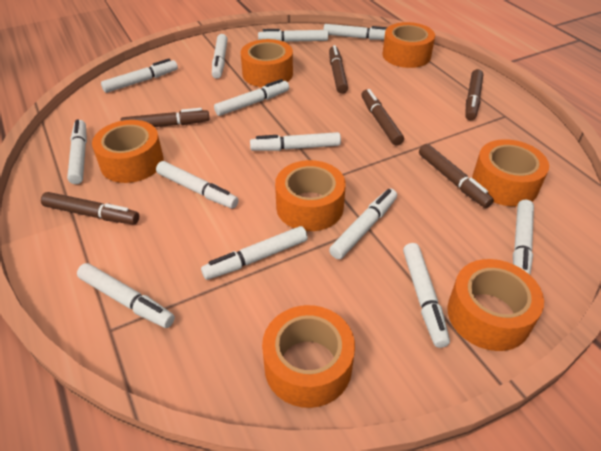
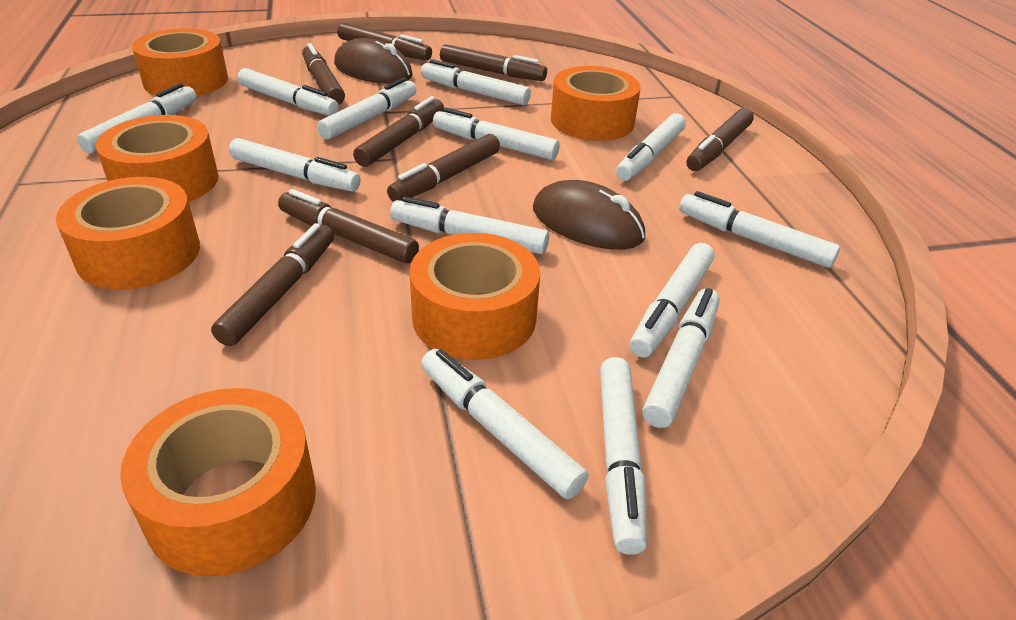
brown marker: 6 -> 8
brown mouse: 0 -> 2
orange tape: 7 -> 6

